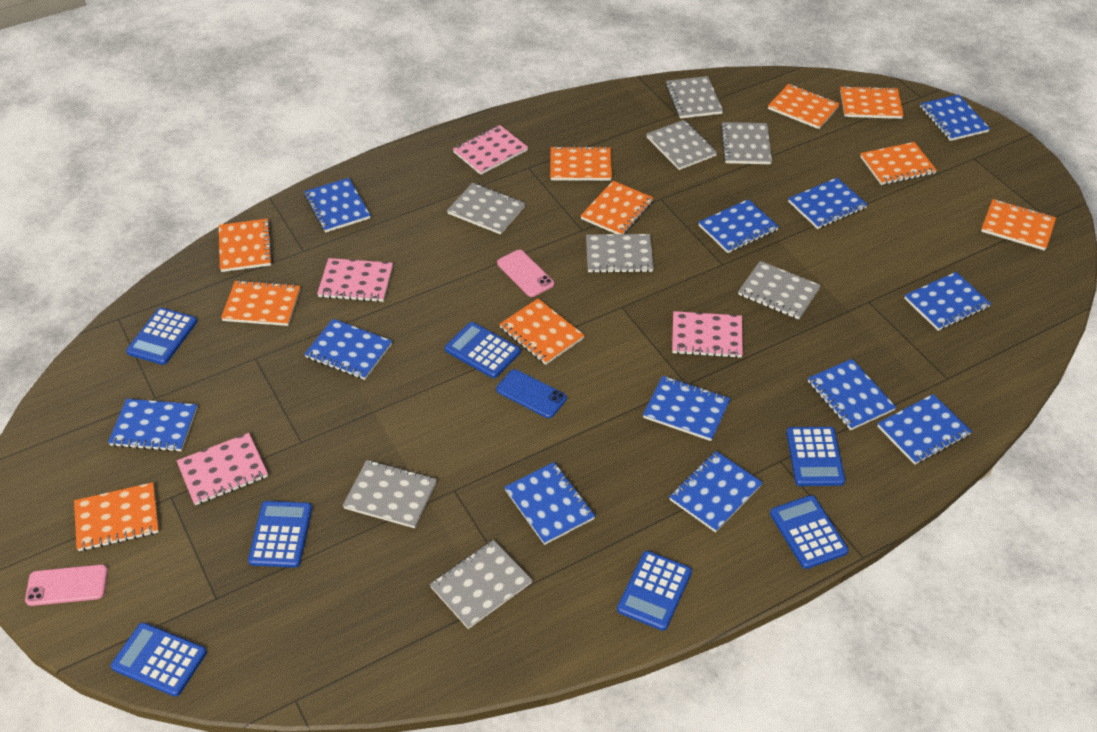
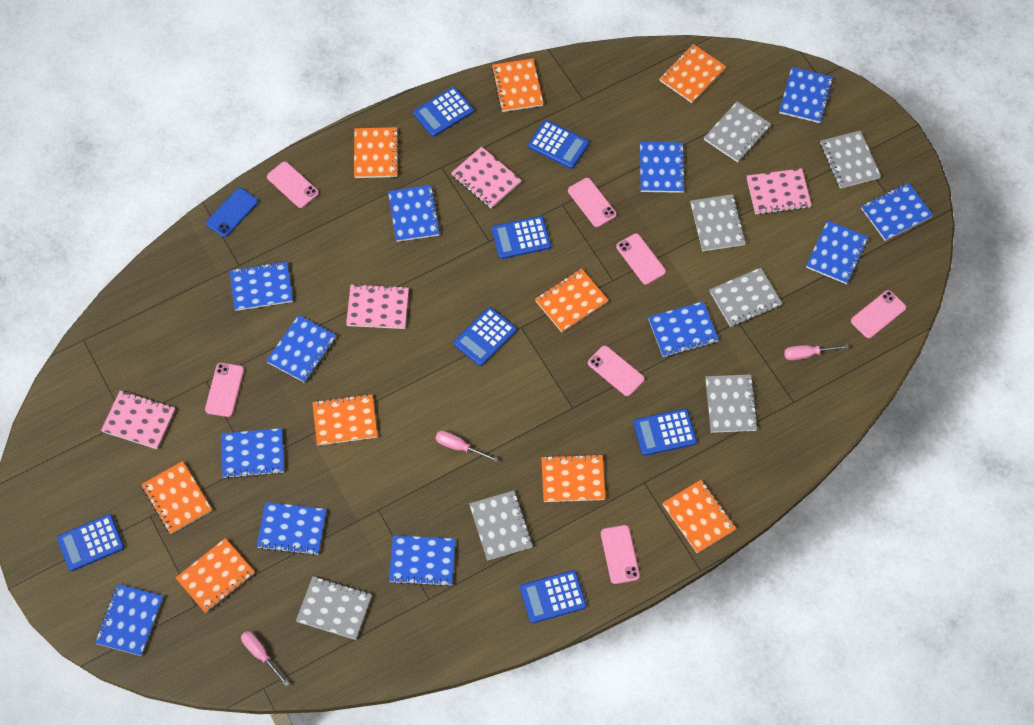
grey notebook: 8 -> 7
orange notebook: 10 -> 9
pink phone: 2 -> 7
pink screwdriver: 0 -> 3

